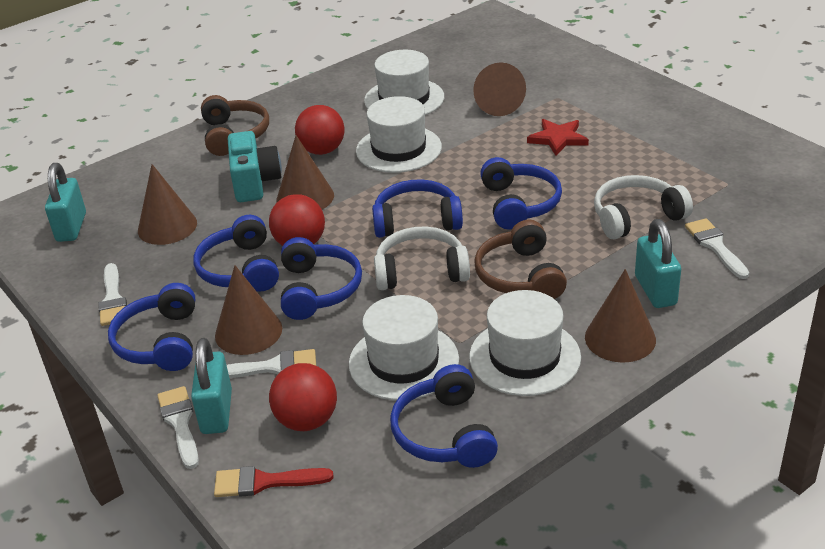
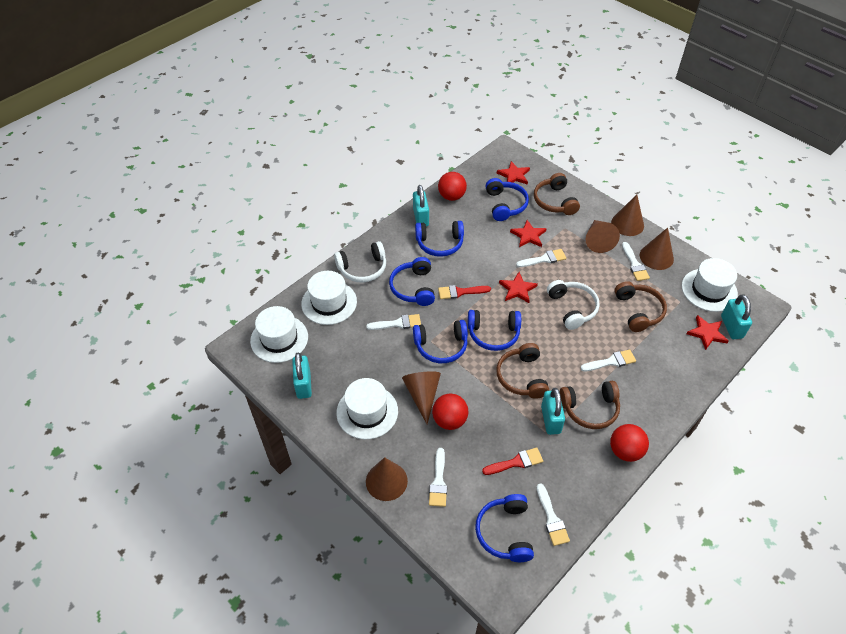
brown headphones: 2 -> 4
red brush: 1 -> 2
red star: 1 -> 4
turquoise camera: 1 -> 0
turquoise padlock: 3 -> 4
white brush: 4 -> 6

